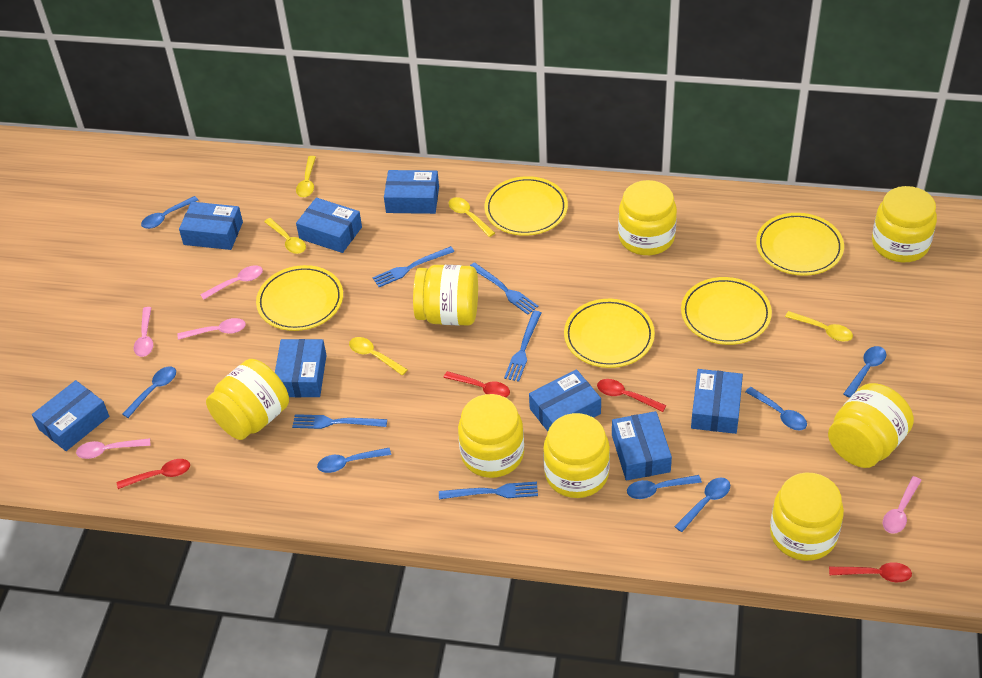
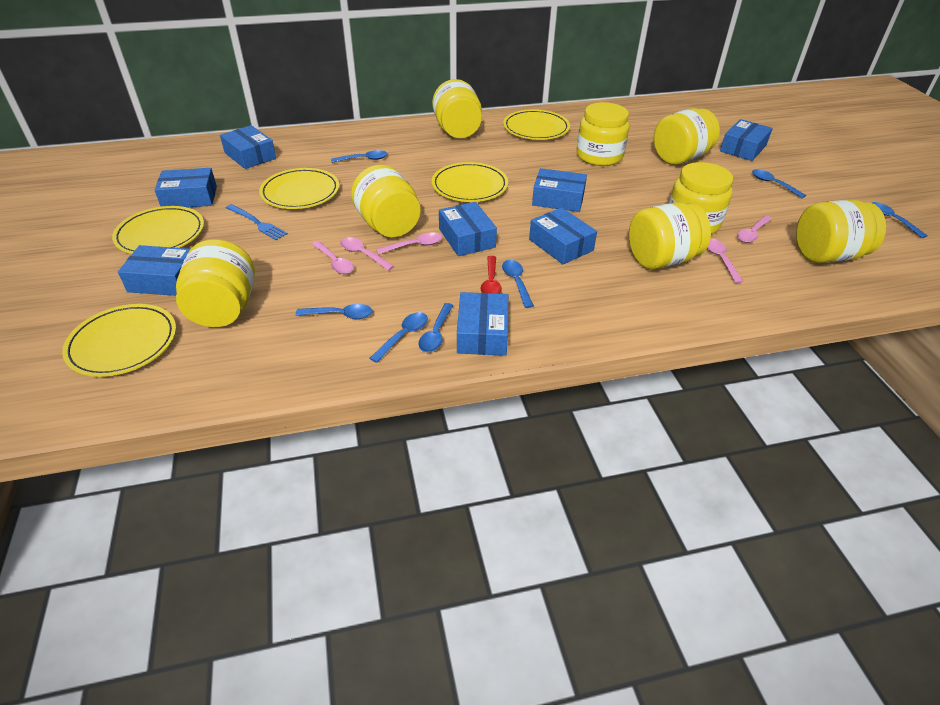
blue fork: 5 -> 1
red spoon: 4 -> 1
yellow spoon: 5 -> 0

